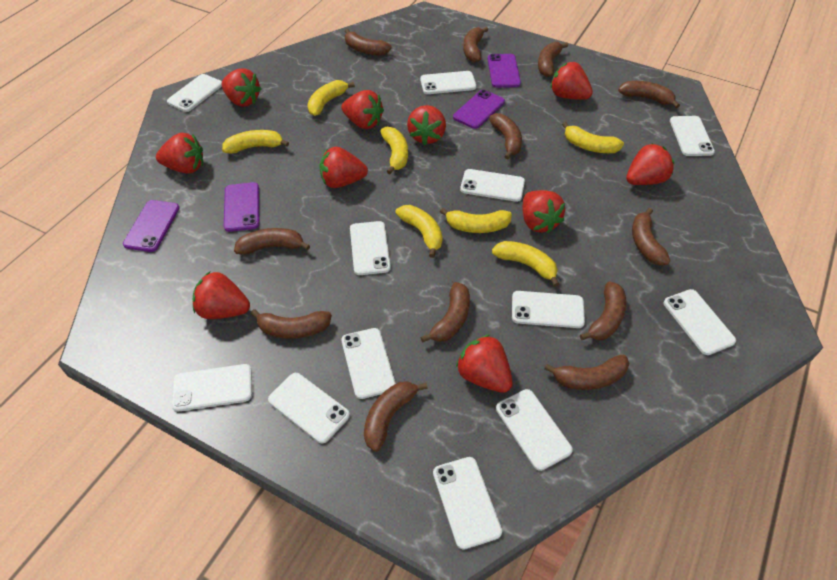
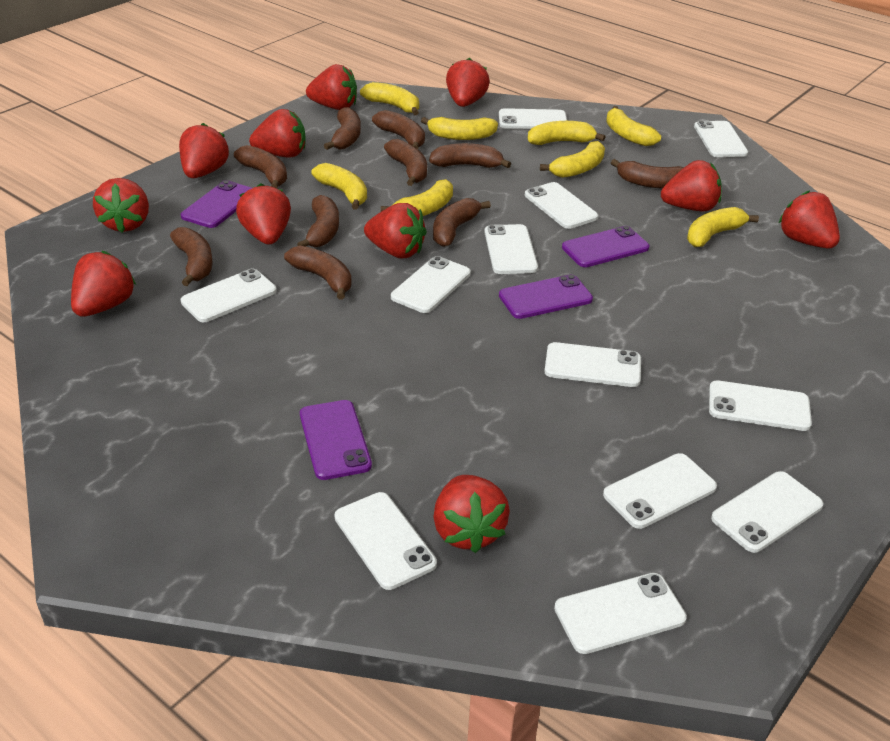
brown banana: 12 -> 10
red strawberry: 10 -> 11
yellow banana: 7 -> 8

